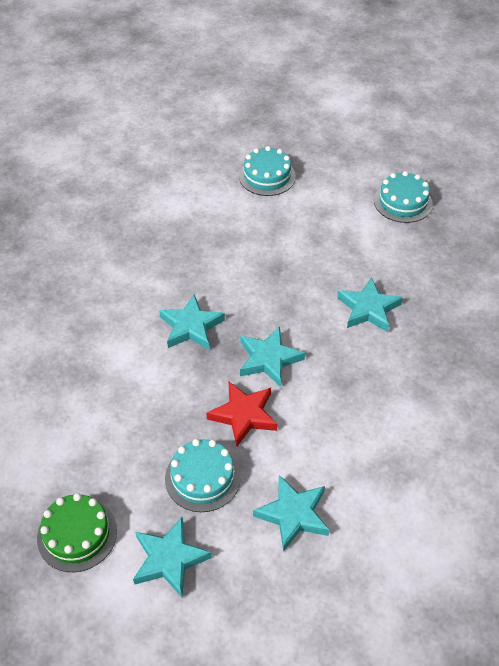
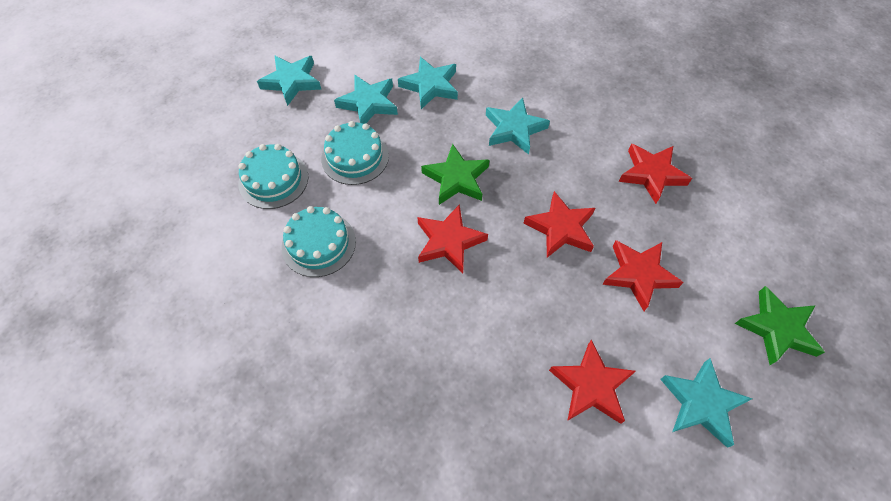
green cake: 1 -> 0
green star: 0 -> 2
red star: 1 -> 5

